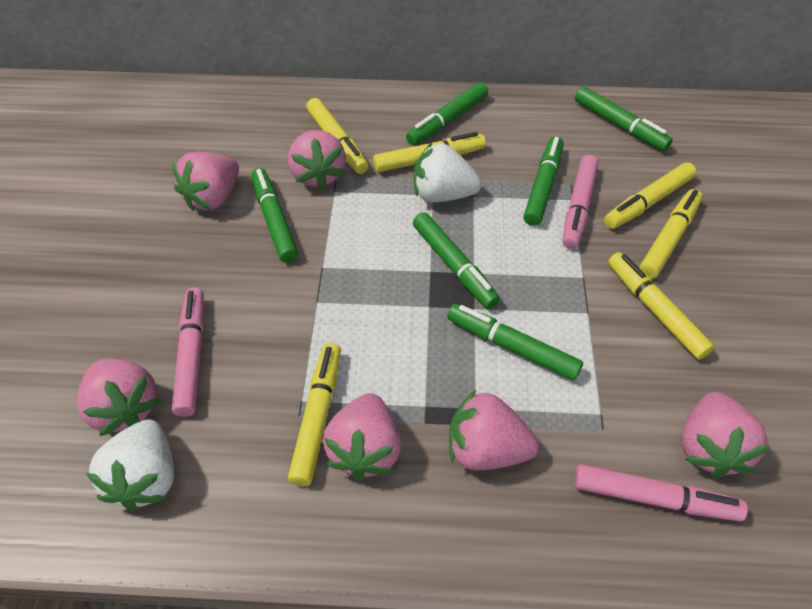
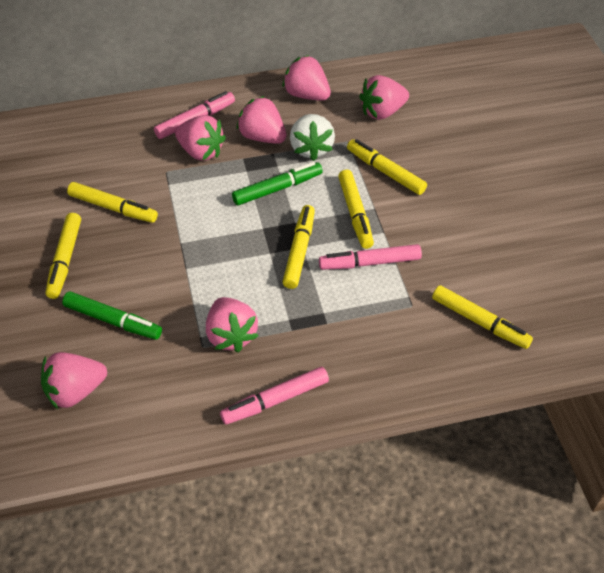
green marker: 6 -> 2
white strawberry: 2 -> 1

